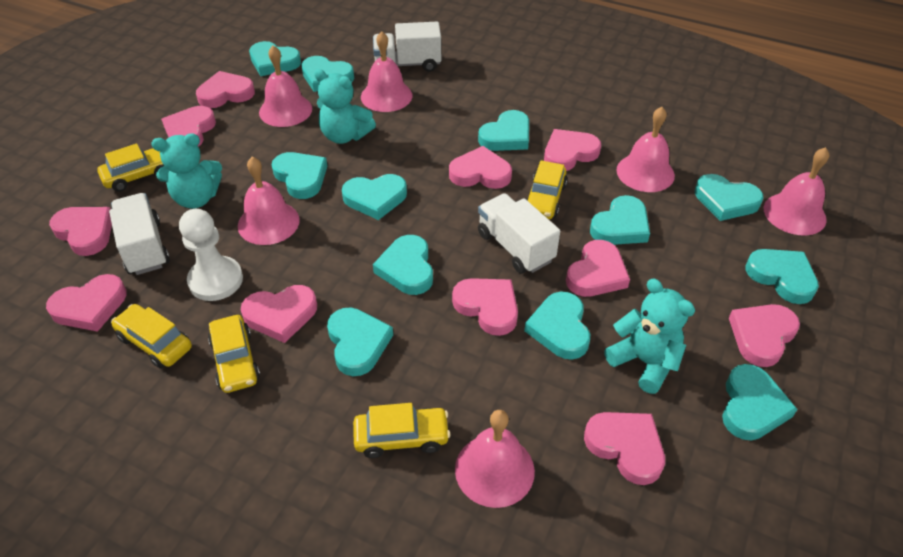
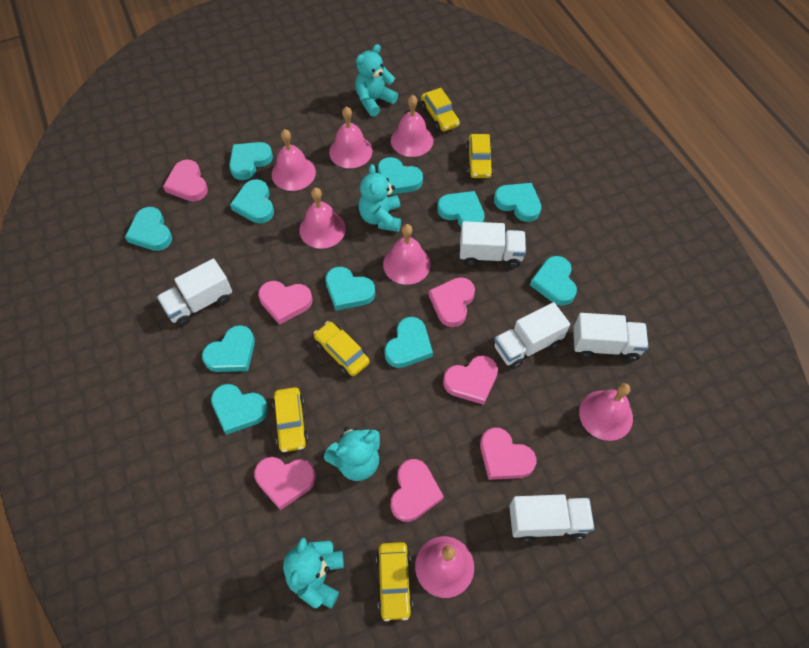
pink bell: 6 -> 7
pink heart: 11 -> 7
turquoise heart: 12 -> 11
turquoise teddy bear: 3 -> 4
white pawn: 1 -> 0
white truck: 3 -> 5

